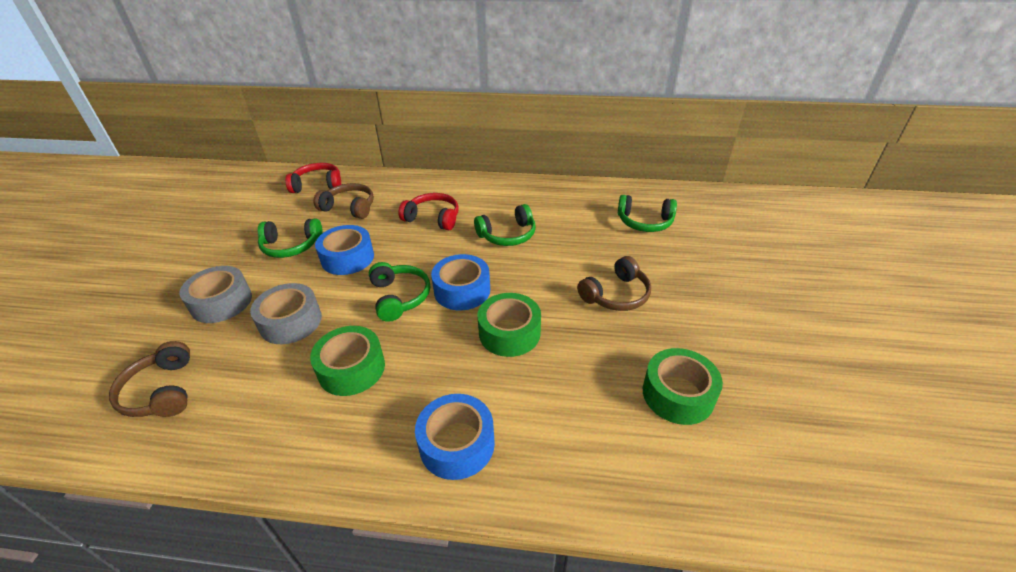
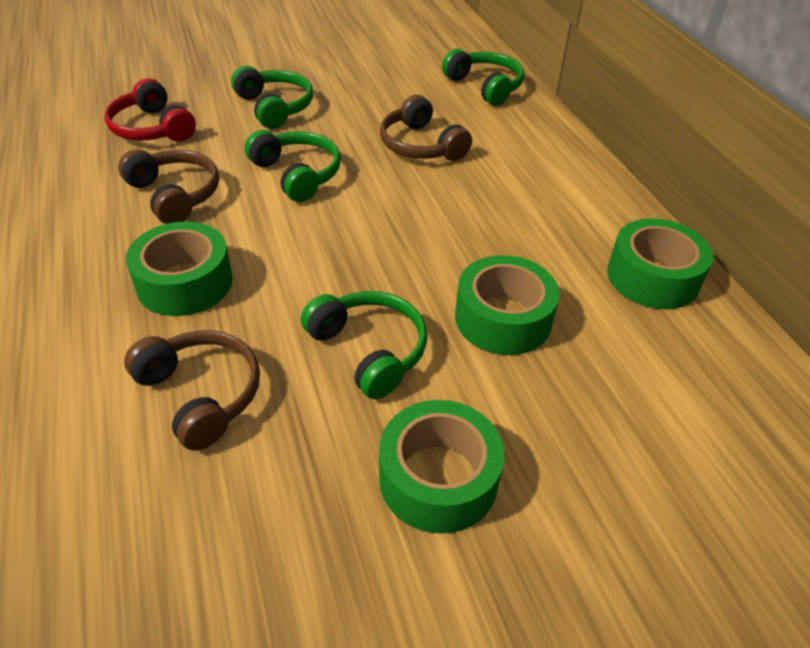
blue tape: 3 -> 0
green tape: 3 -> 4
grey tape: 2 -> 0
red headphones: 2 -> 1

